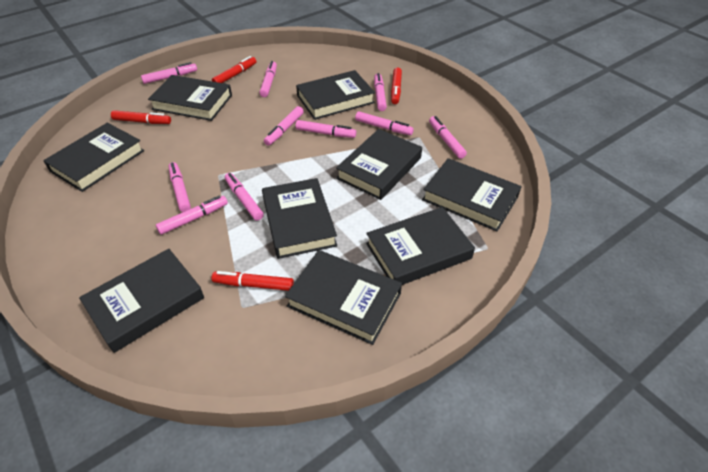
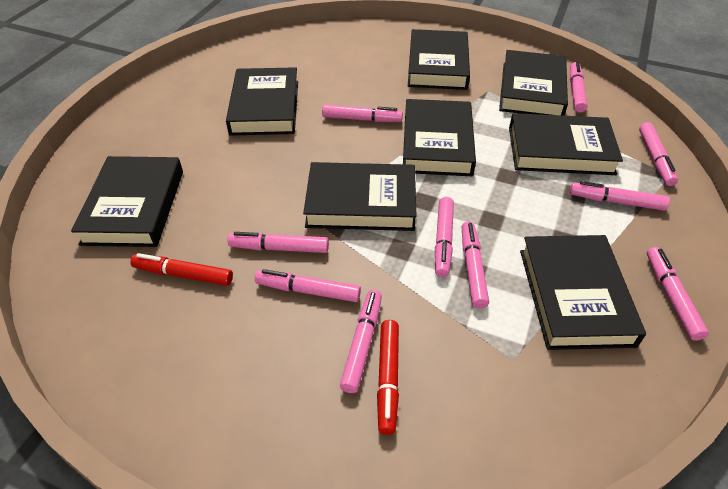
black book: 9 -> 8
red marker: 4 -> 2

